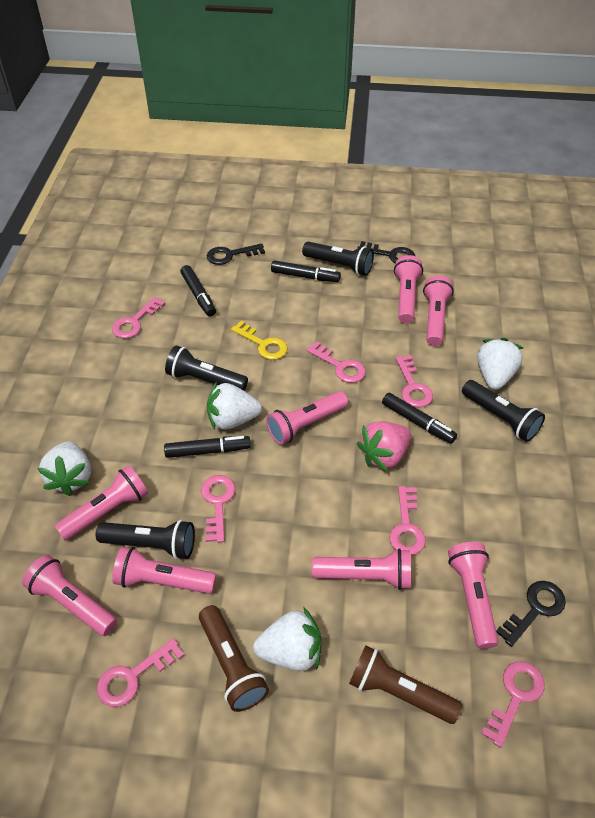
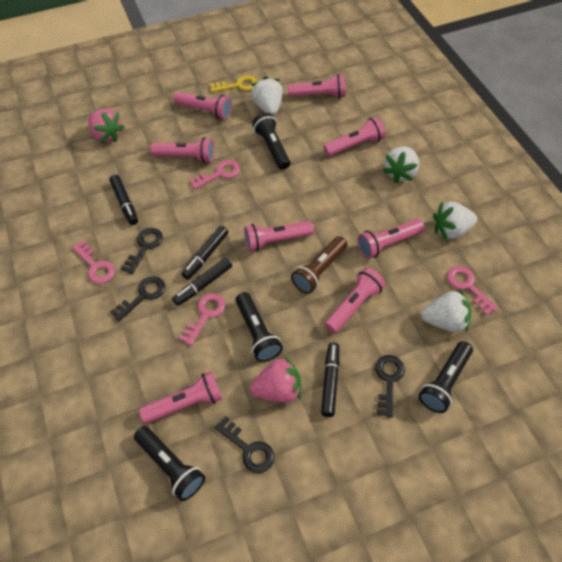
black key: 3 -> 4
brown flashlight: 2 -> 1
pink key: 7 -> 4
pink strawberry: 1 -> 2

